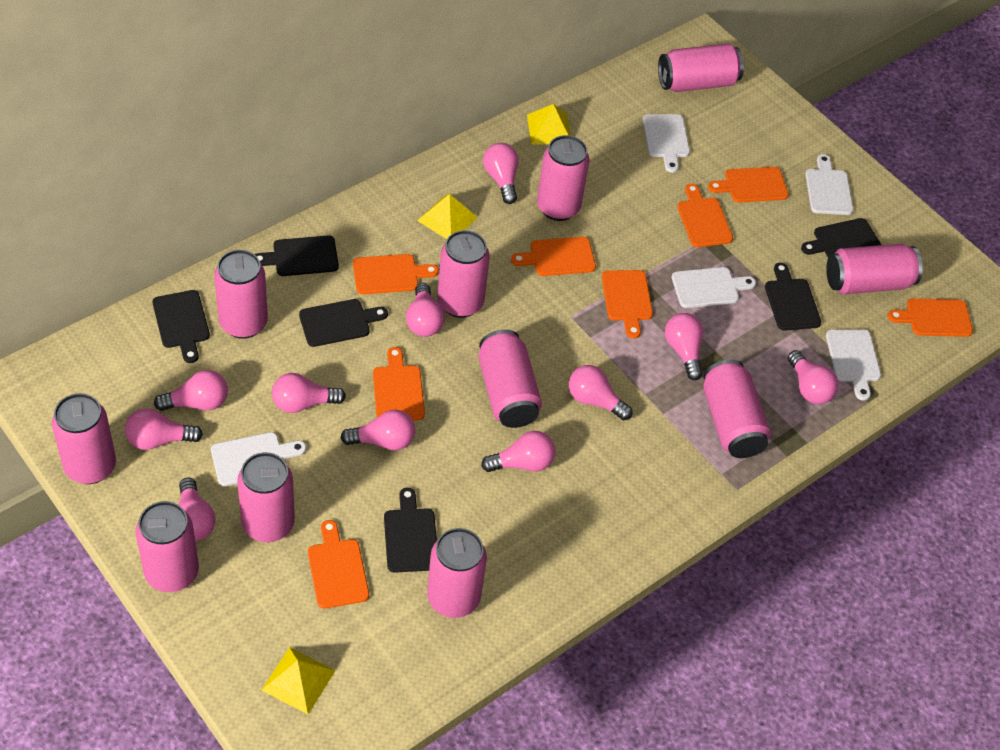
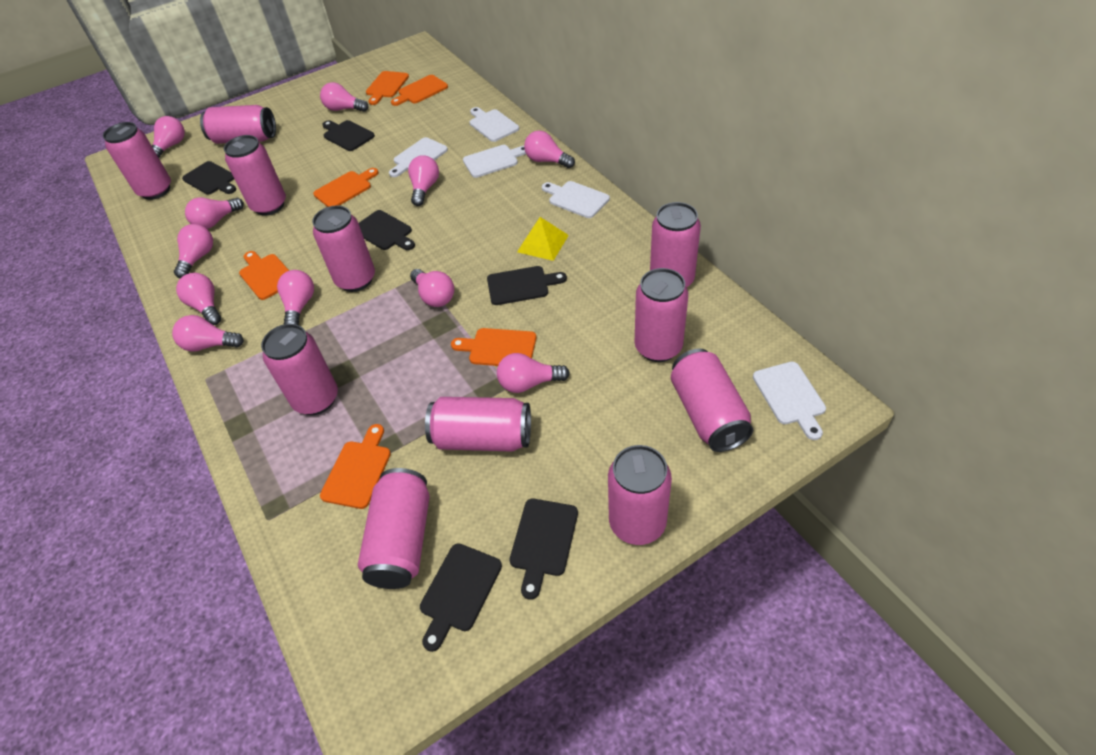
orange cutting board: 8 -> 6
yellow pyramid: 3 -> 1

